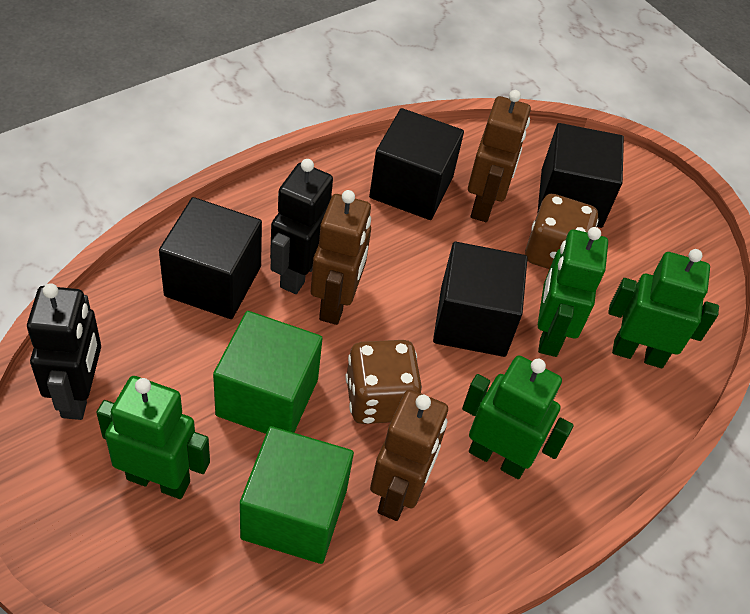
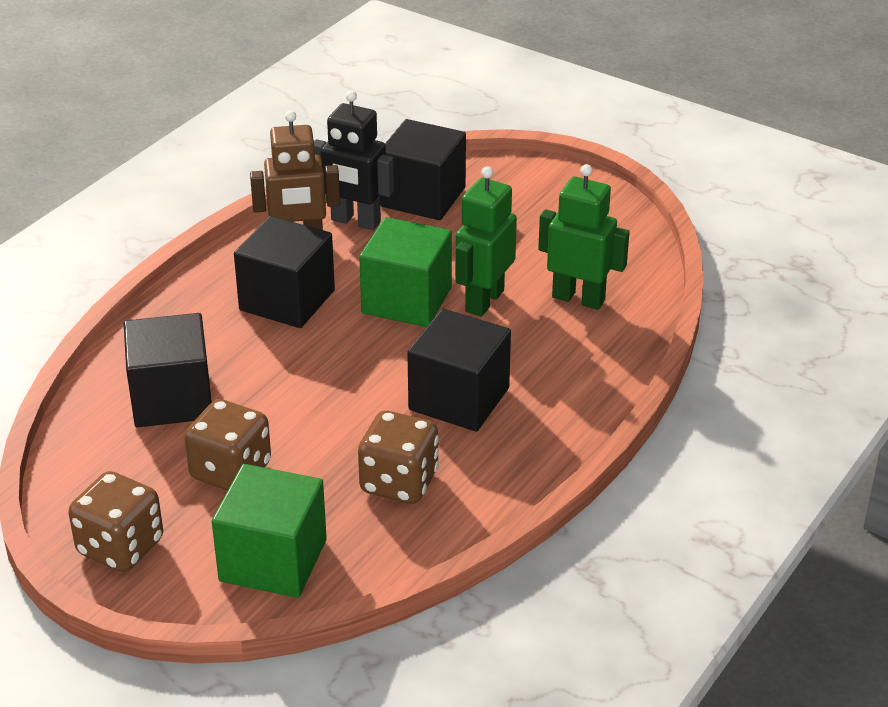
black robot: 2 -> 1
brown dice: 2 -> 3
brown robot: 3 -> 1
green robot: 4 -> 2

